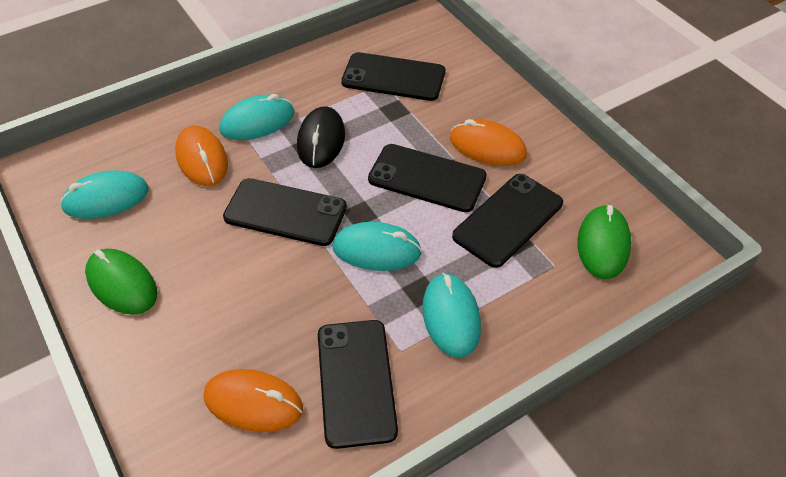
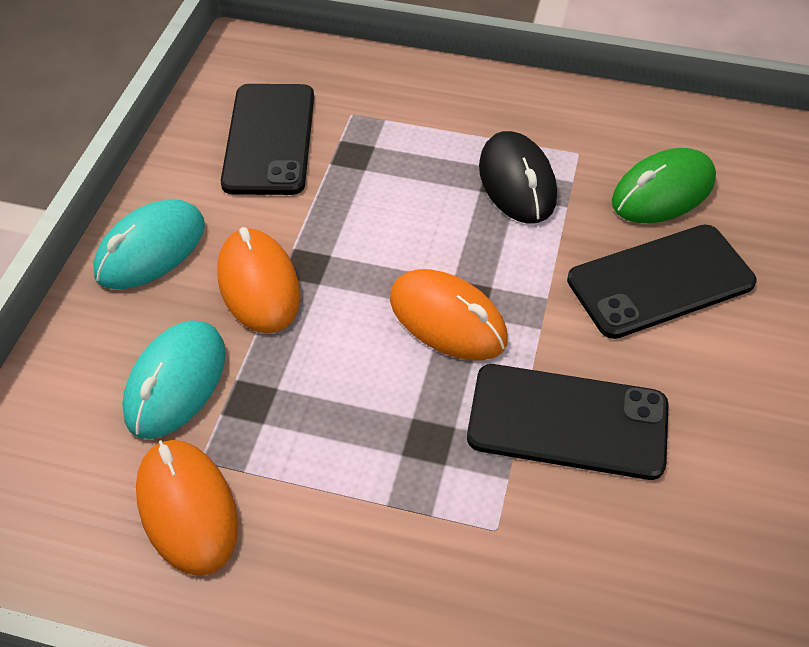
black phone: 5 -> 3
green mouse: 2 -> 1
turquoise mouse: 4 -> 2

